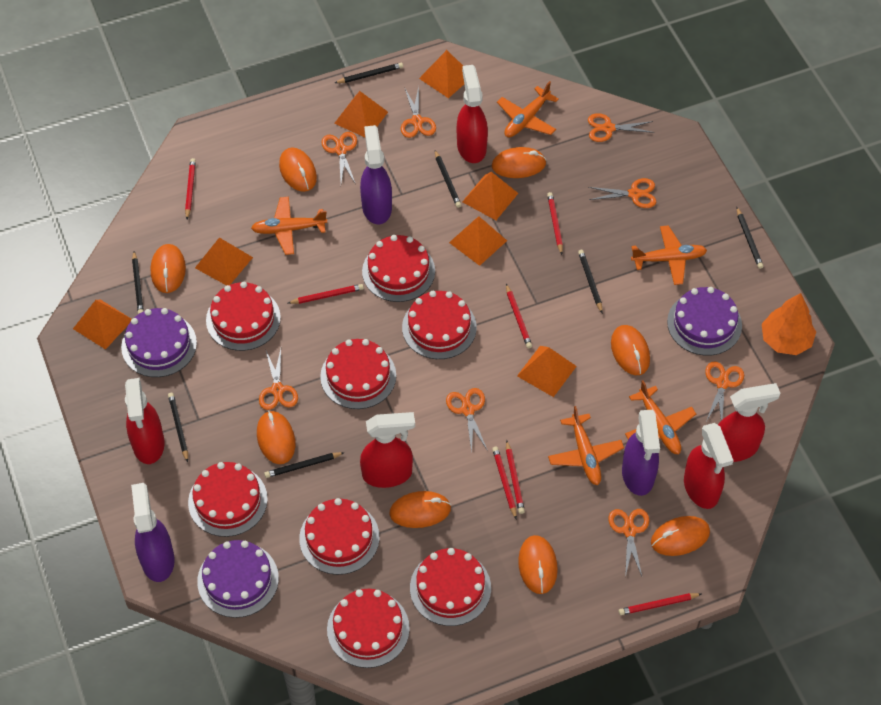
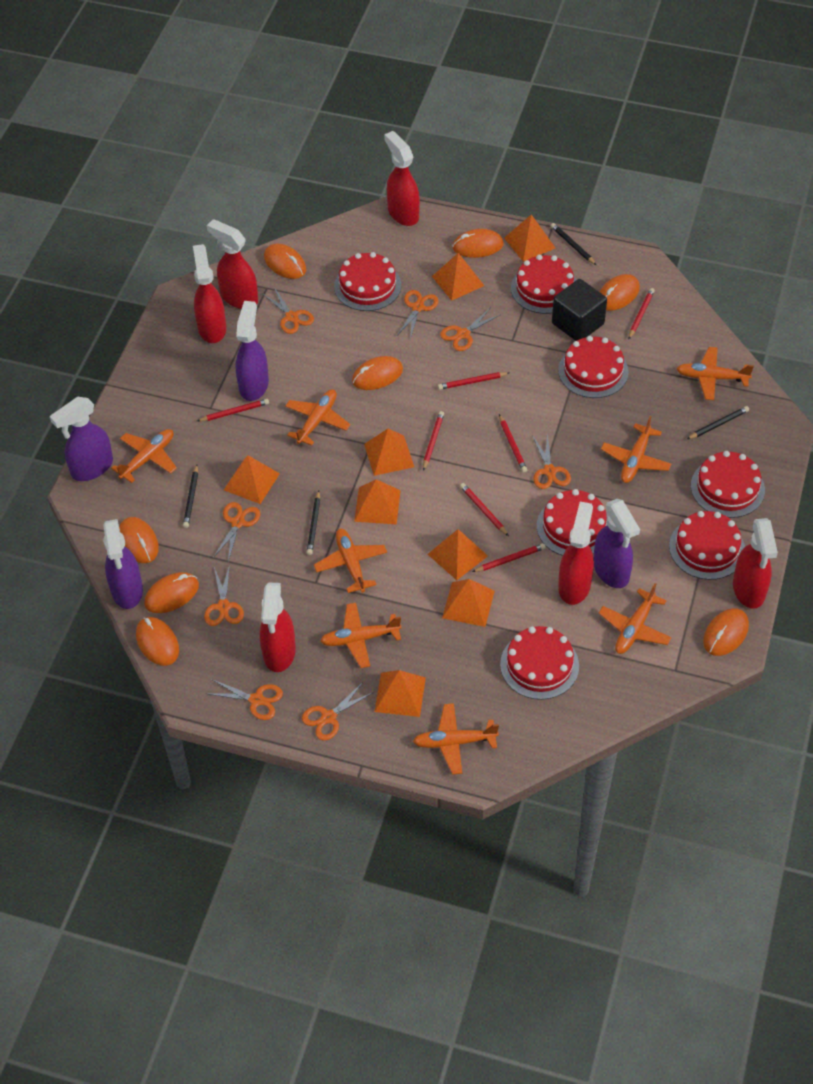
black cube: 0 -> 1
black pencil: 7 -> 4
orange plane: 5 -> 8
orange pyramid: 7 -> 8
orange tree: 1 -> 0
purple cake: 3 -> 0
purple spray bottle: 3 -> 4
red cake: 8 -> 7
red spray bottle: 5 -> 6

